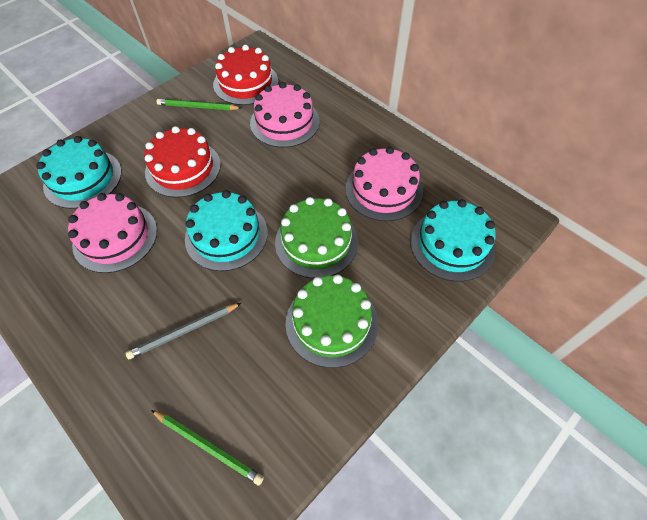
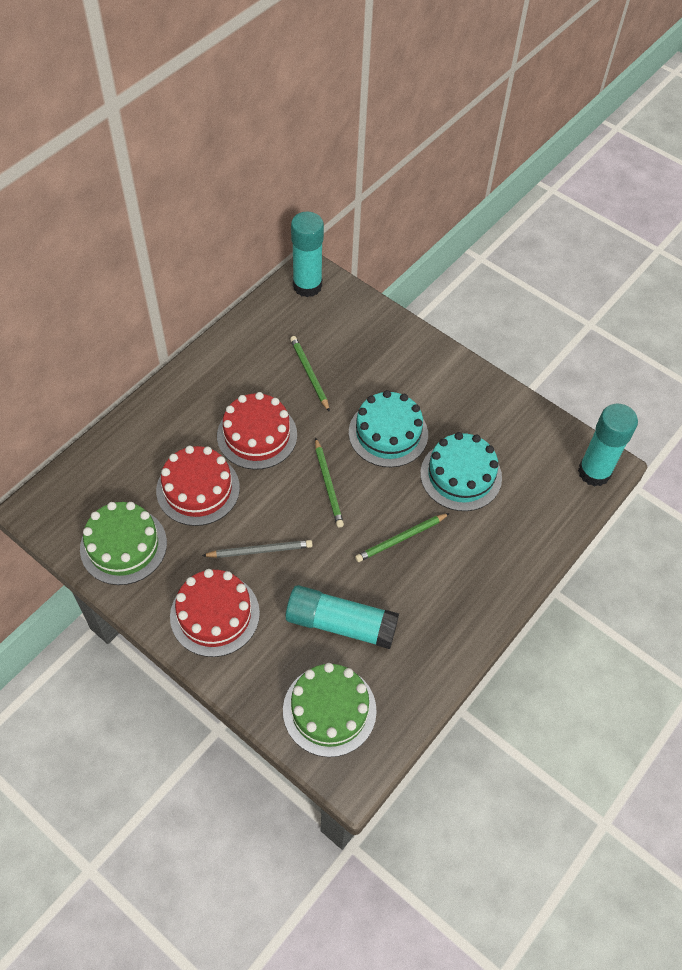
green pencil: 2 -> 3
pink cake: 3 -> 0
red cake: 2 -> 3
turquoise cake: 3 -> 2
turquoise glue stick: 0 -> 3

